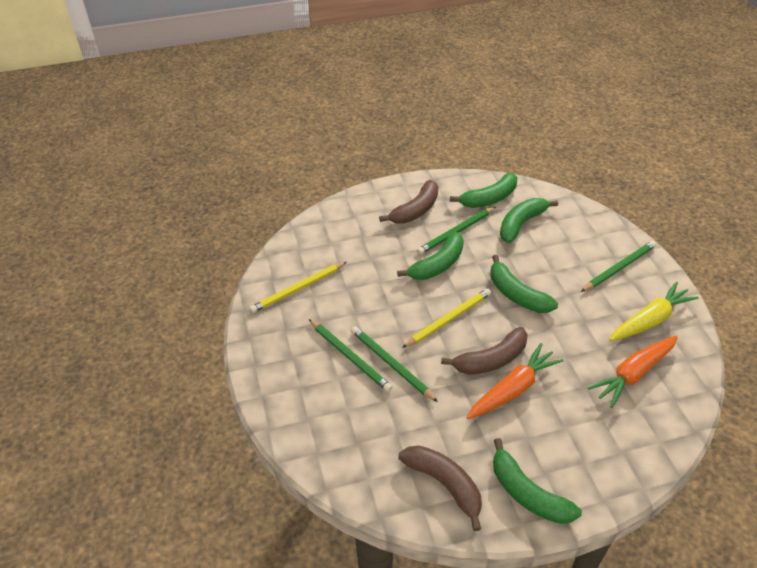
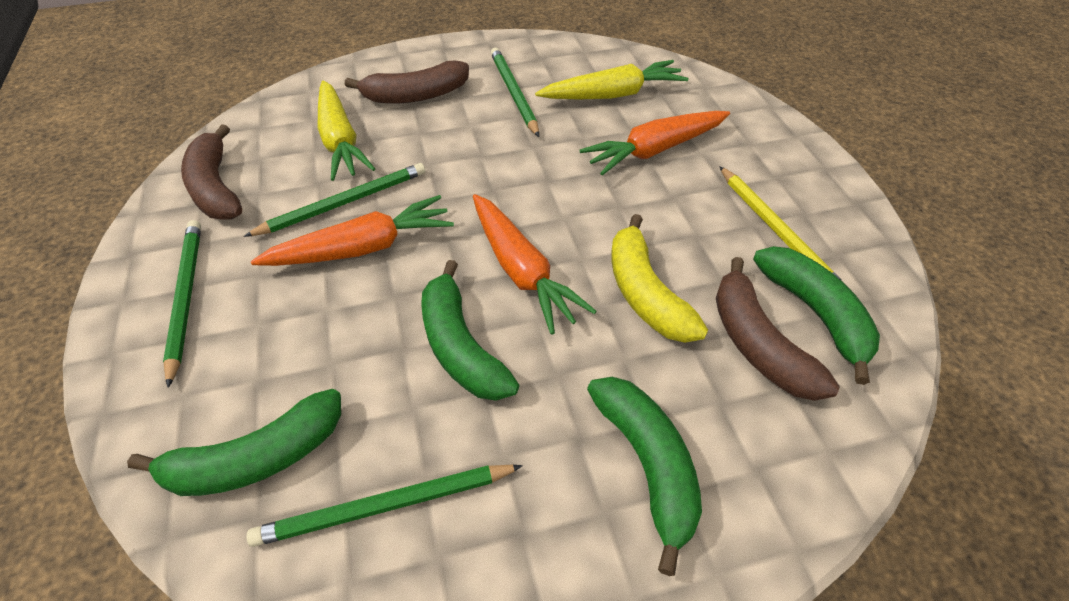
green banana: 5 -> 4
orange carrot: 2 -> 3
yellow banana: 0 -> 1
yellow carrot: 1 -> 2
yellow pencil: 2 -> 1

